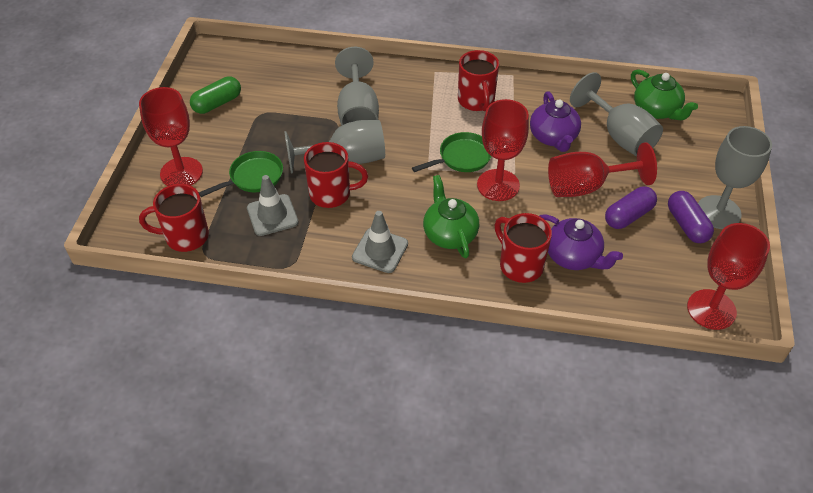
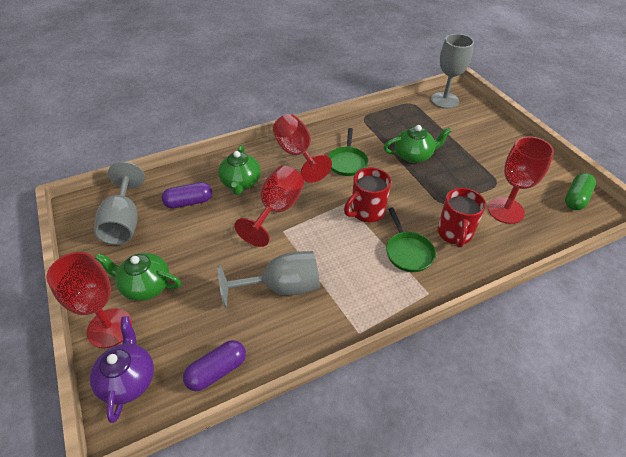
green teapot: 2 -> 3
grey goblet: 4 -> 3
grey traffic cone: 2 -> 0
purple teapot: 2 -> 1
red mug: 4 -> 2

